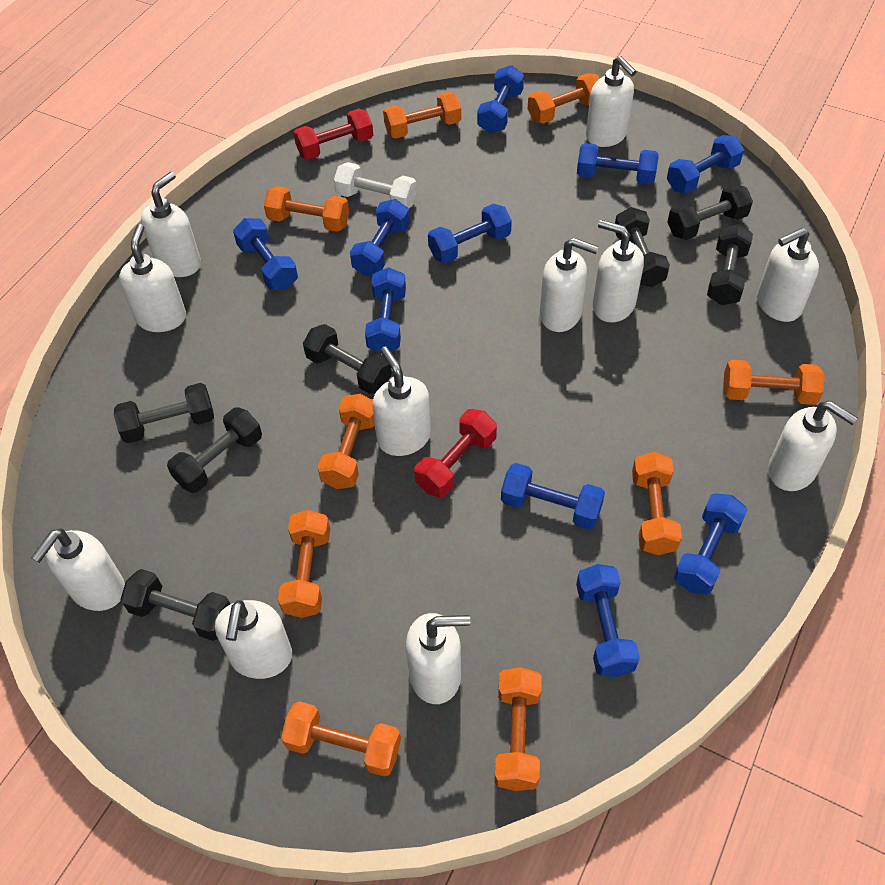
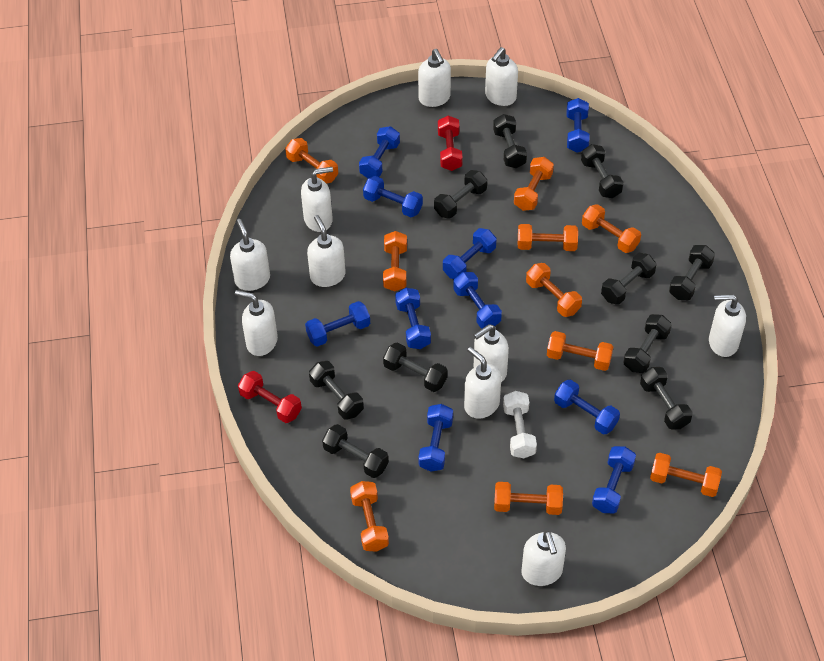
black dumbbell: 7 -> 10
orange dumbbell: 9 -> 10
white soap dispenser: 11 -> 10

